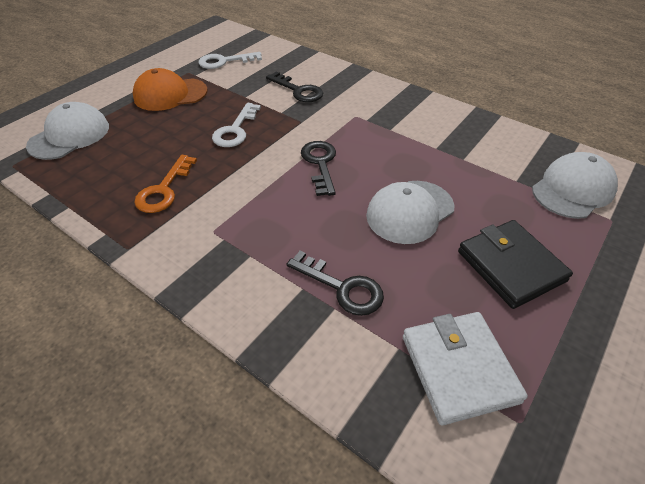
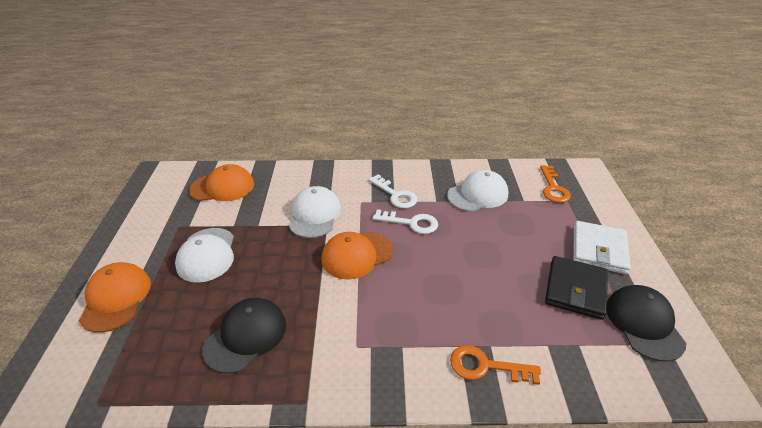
black cap: 0 -> 2
black key: 3 -> 0
orange cap: 1 -> 3
orange key: 1 -> 2

